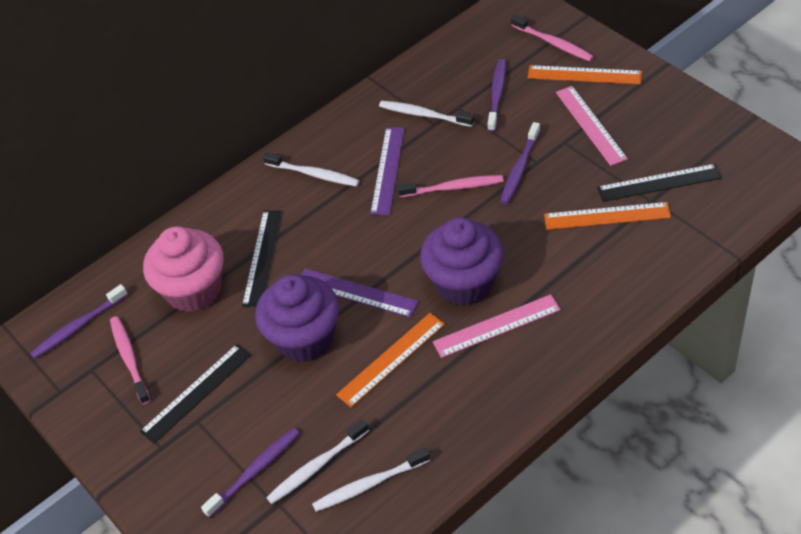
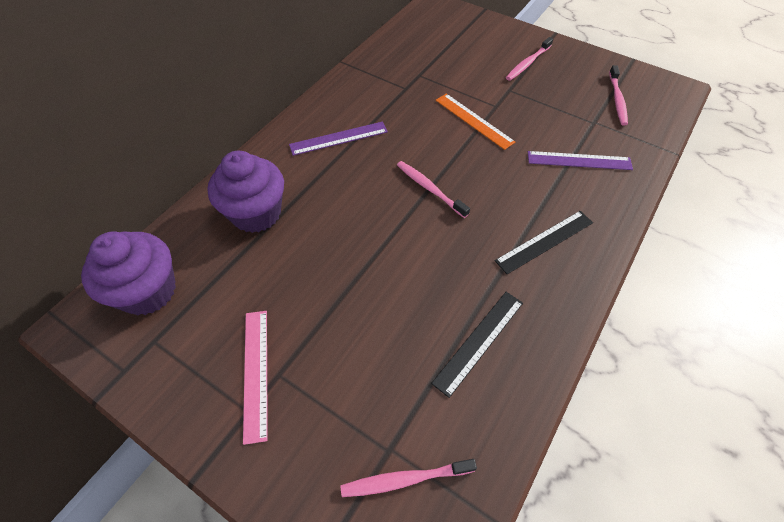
black ruler: 3 -> 2
orange ruler: 3 -> 1
pink cupcake: 1 -> 0
pink ruler: 2 -> 1
pink toothbrush: 3 -> 4
purple toothbrush: 4 -> 0
white toothbrush: 4 -> 0

